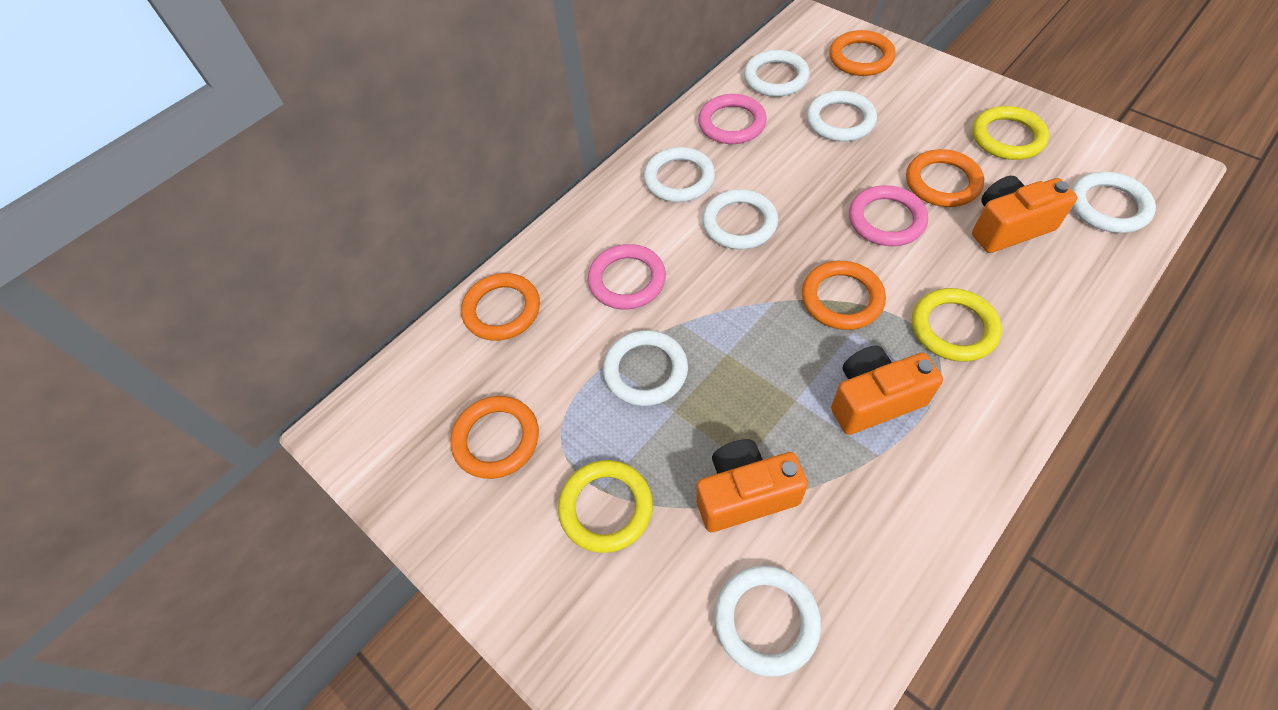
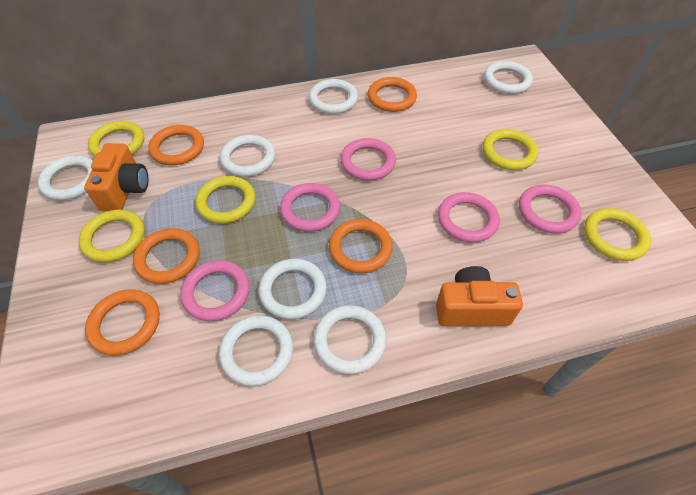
orange camera: 3 -> 2
pink ring: 3 -> 5
yellow ring: 3 -> 5

